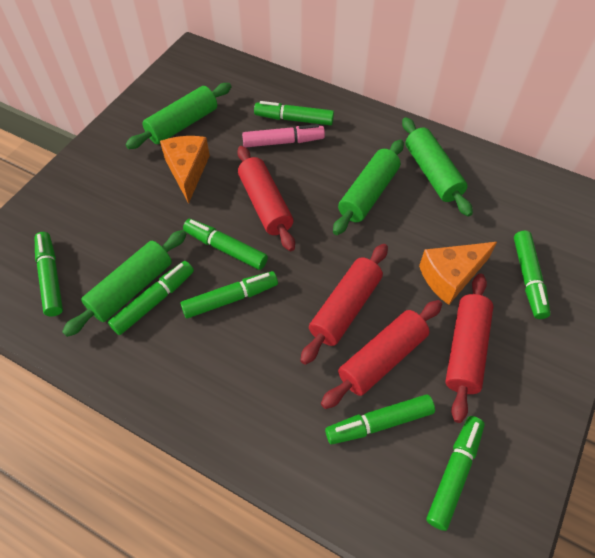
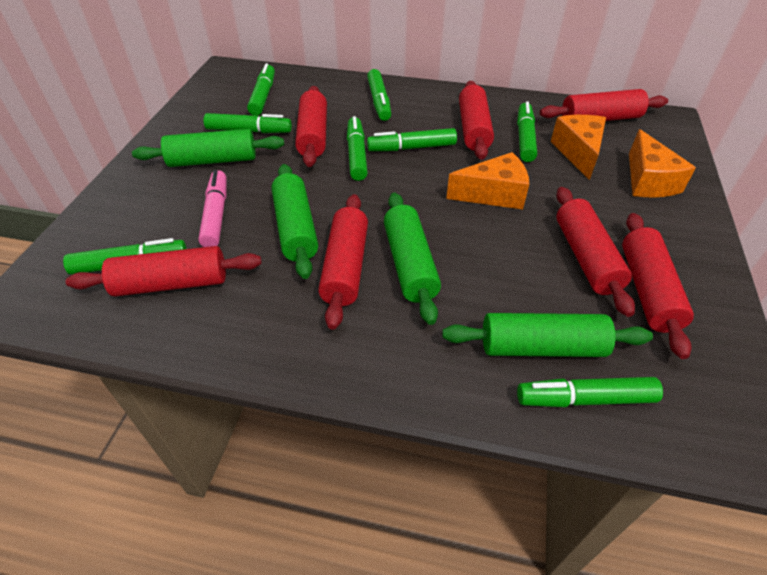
orange cheese: 2 -> 3
red rolling pin: 4 -> 7

